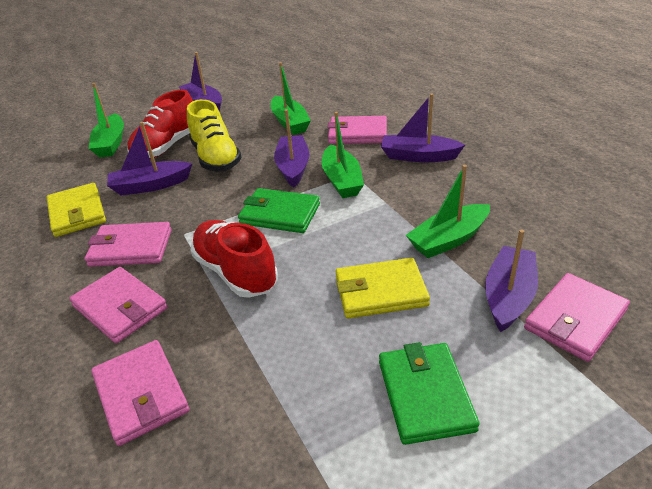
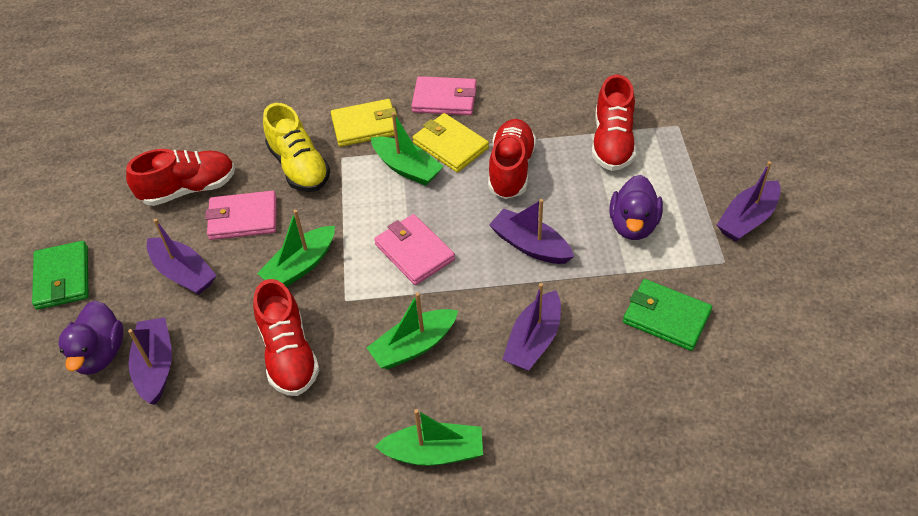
pink wallet: 5 -> 3
purple duck: 0 -> 2
red shoe: 2 -> 4

